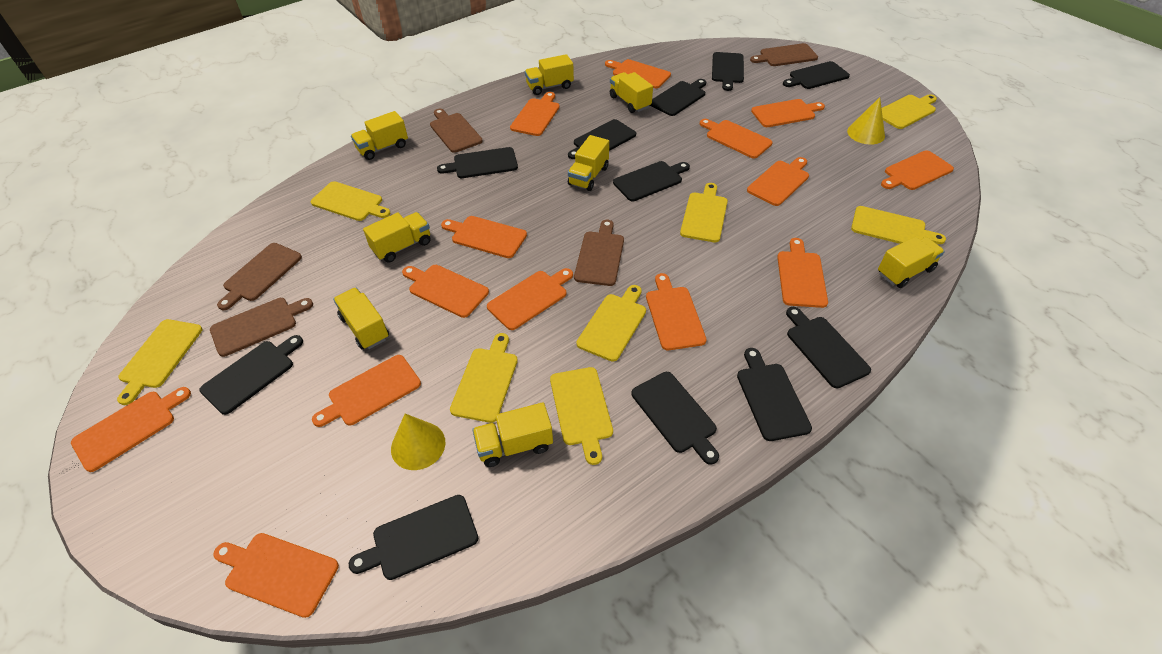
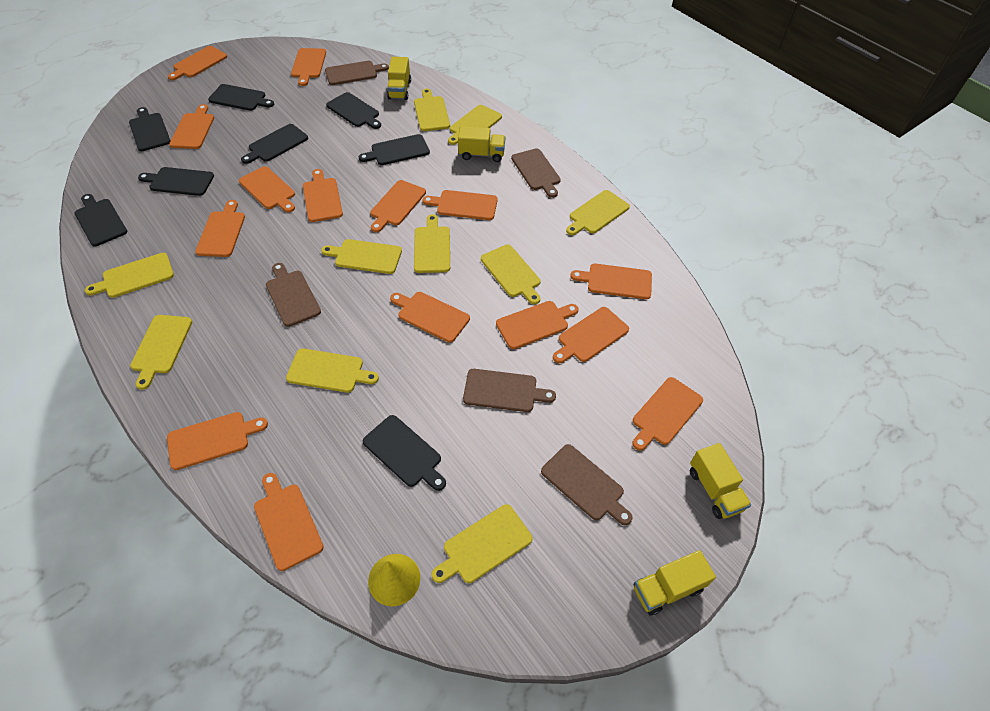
black cutting board: 11 -> 8
orange cutting board: 14 -> 15
yellow cone: 2 -> 1
yellow cutting board: 8 -> 10
yellow truck: 8 -> 4

